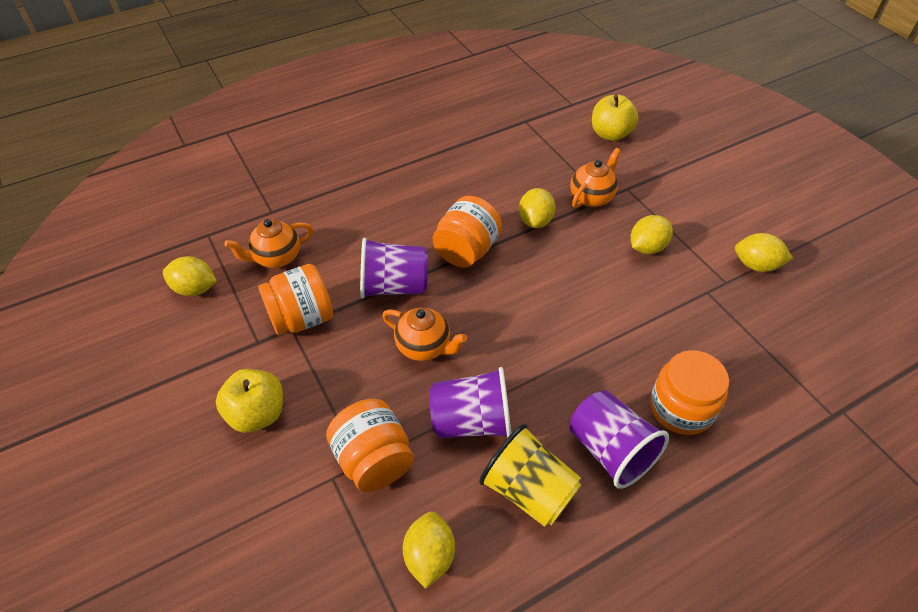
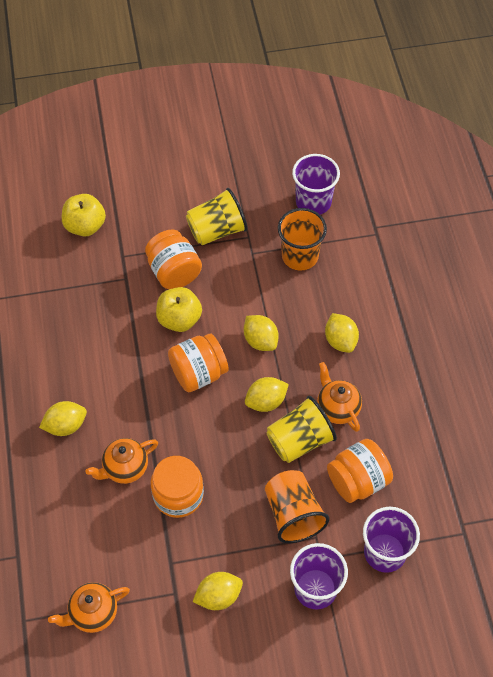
orange cup: 0 -> 2
yellow cup: 1 -> 2

